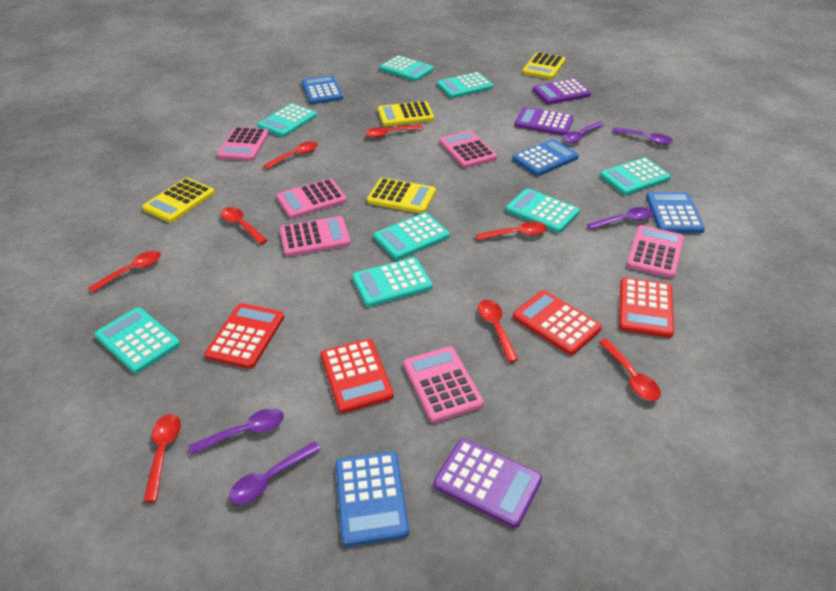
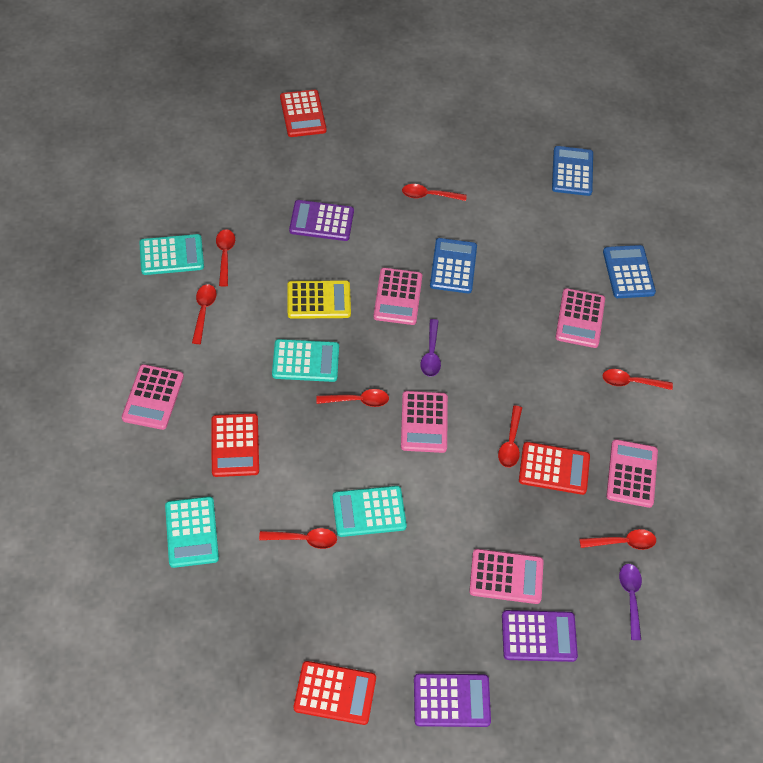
blue calculator: 4 -> 3
purple spoon: 5 -> 2
turquoise calculator: 8 -> 4
yellow calculator: 4 -> 1

